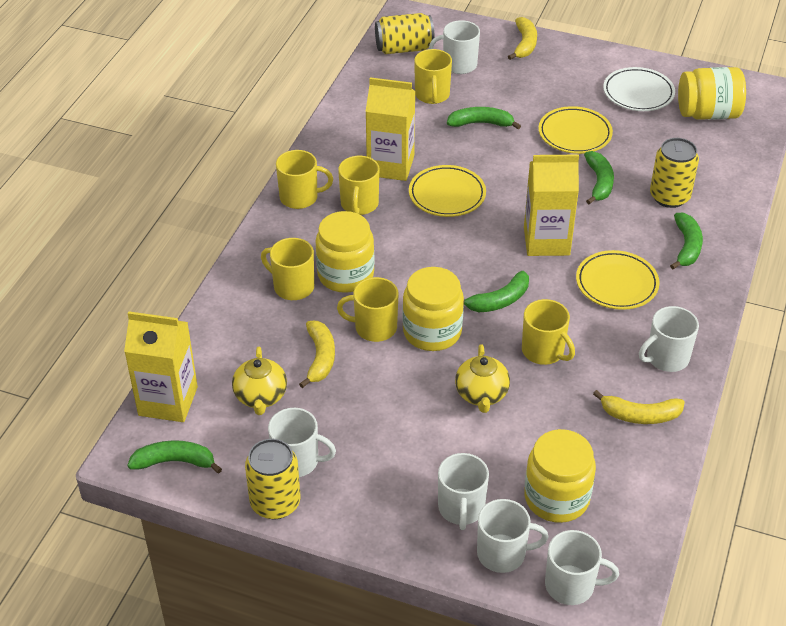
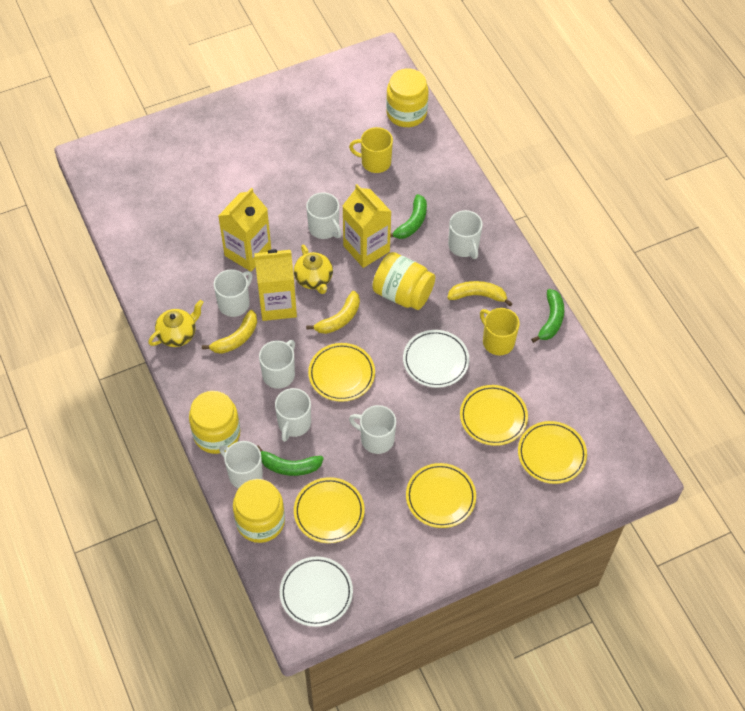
green banana: 5 -> 3
white mug: 6 -> 7
white plate: 1 -> 2
yellow can: 3 -> 0
yellow mug: 6 -> 2
yellow plate: 3 -> 5

